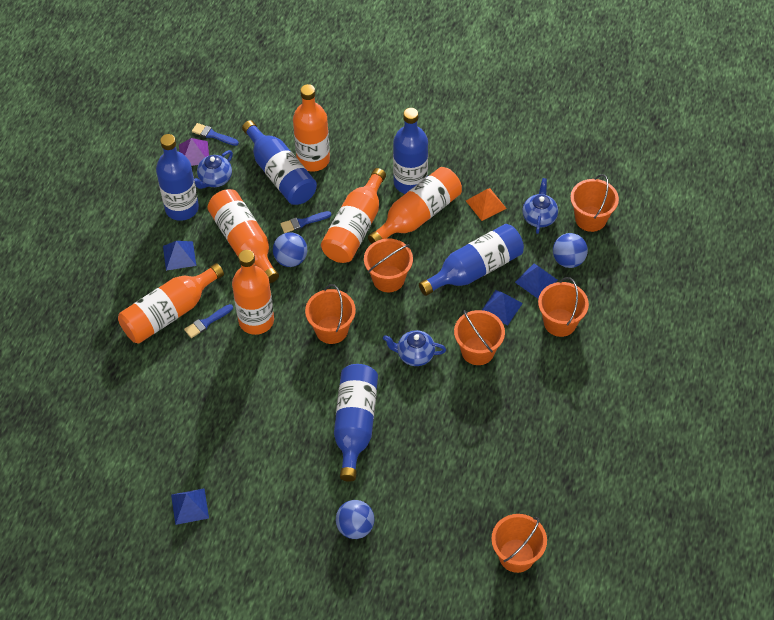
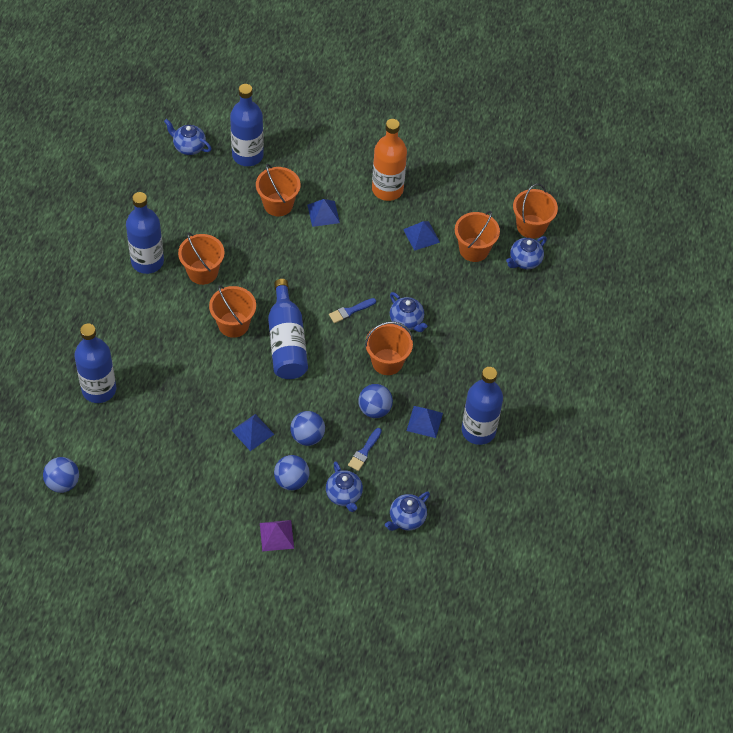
blue ball: 3 -> 4
blue brush: 3 -> 2
blue teapot: 3 -> 5
orange bottle: 6 -> 1
orange pyramid: 1 -> 0

